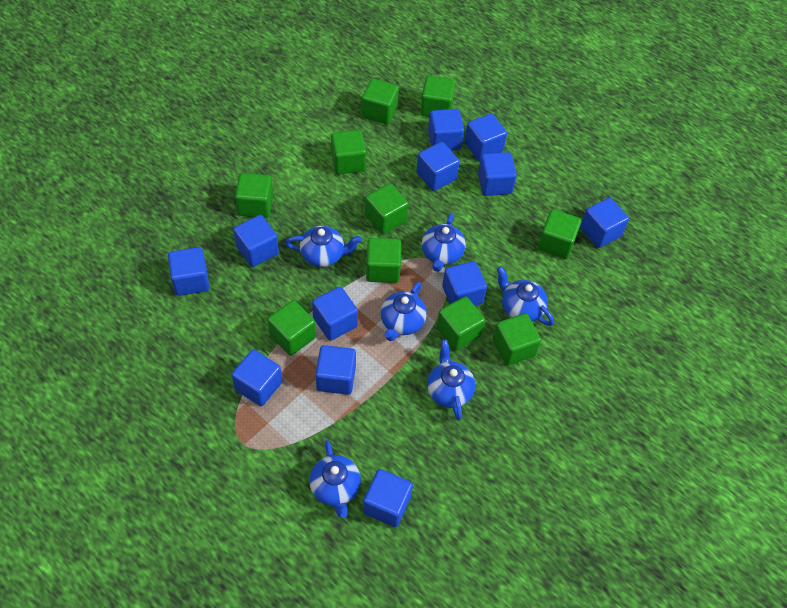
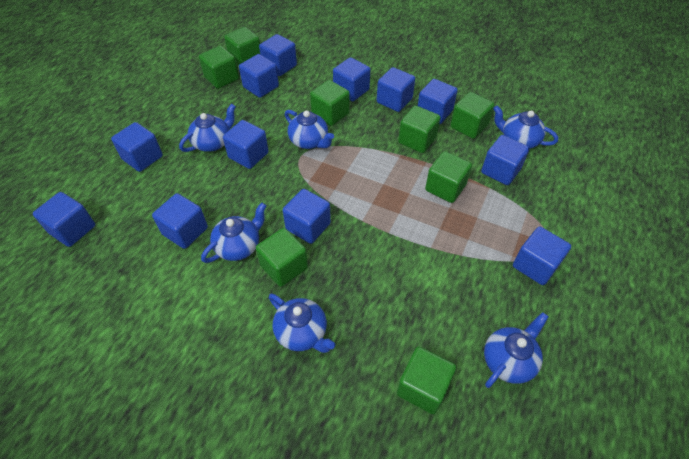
green cube: 10 -> 8

